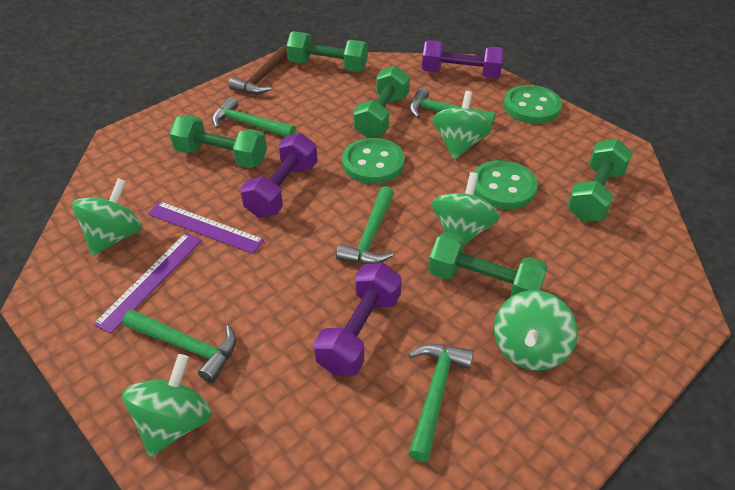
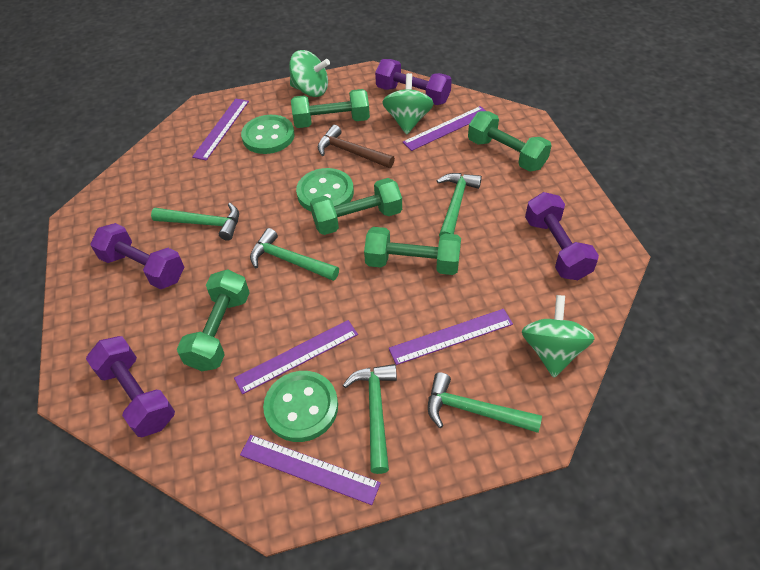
green spinning top: 5 -> 3
purple dumbbell: 3 -> 4
purple ruler: 2 -> 5

